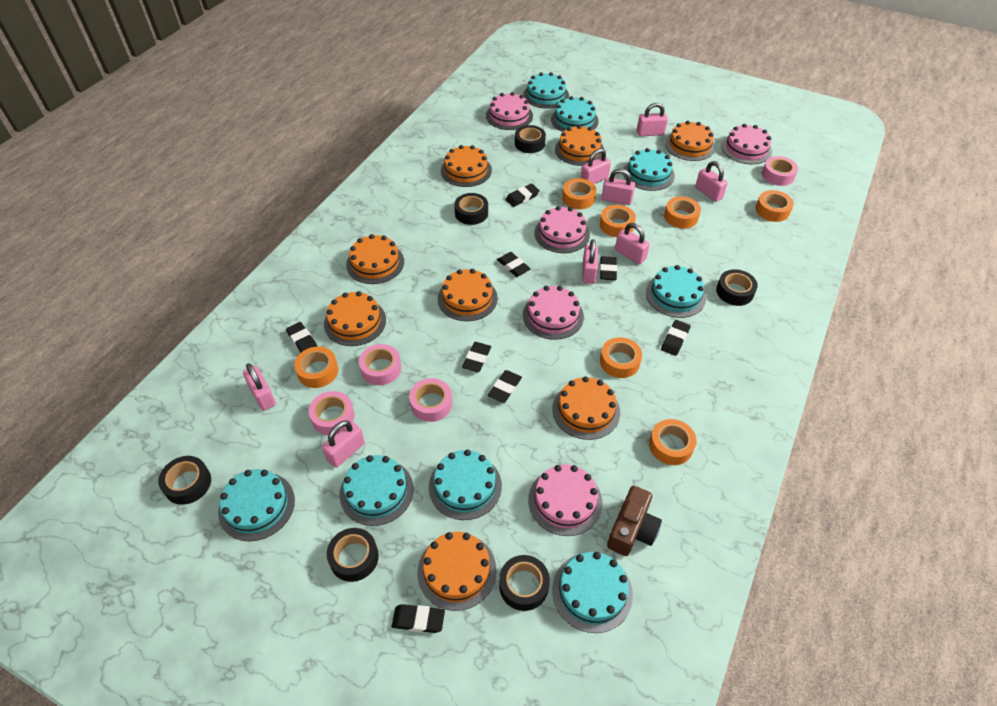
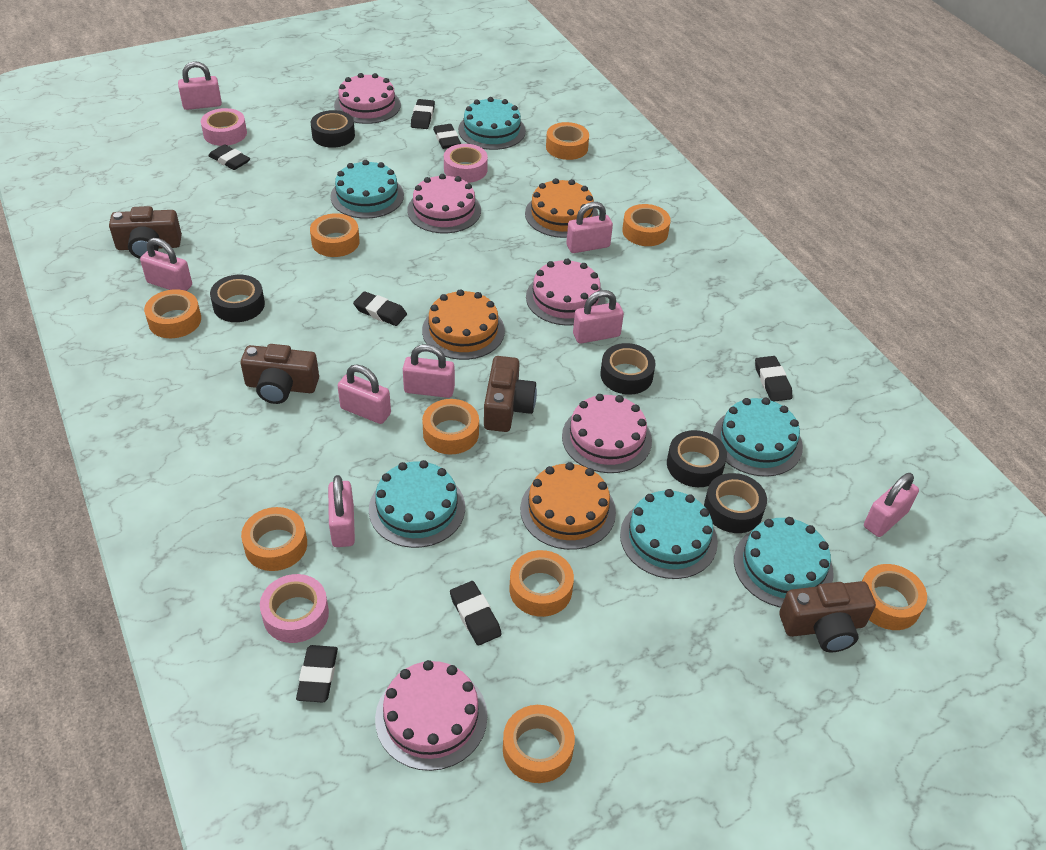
black eraser: 8 -> 7
black tape: 6 -> 5
brown camera: 1 -> 4
orange cake: 8 -> 3
orange tape: 7 -> 9
pink tape: 4 -> 3
turquoise cake: 8 -> 6

